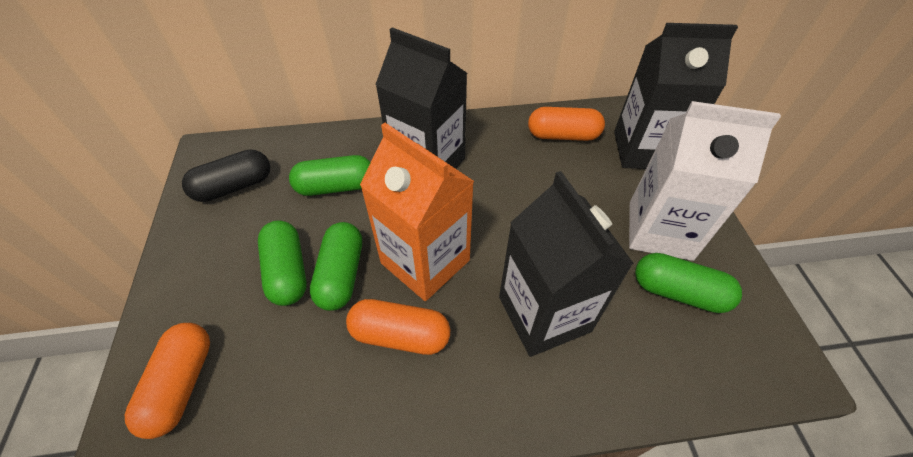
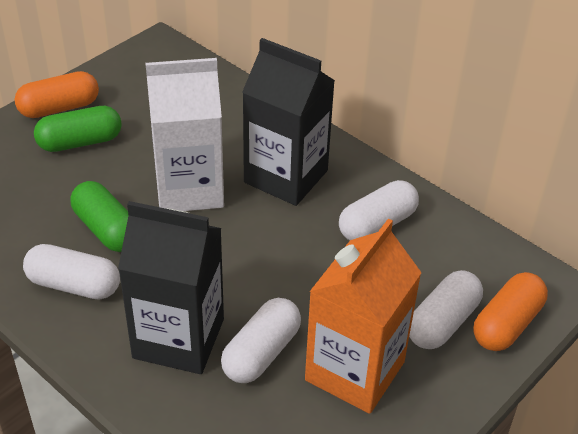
black capsule: 1 -> 0
black carton: 3 -> 2
green capsule: 4 -> 2
orange capsule: 3 -> 2
white capsule: 0 -> 4

